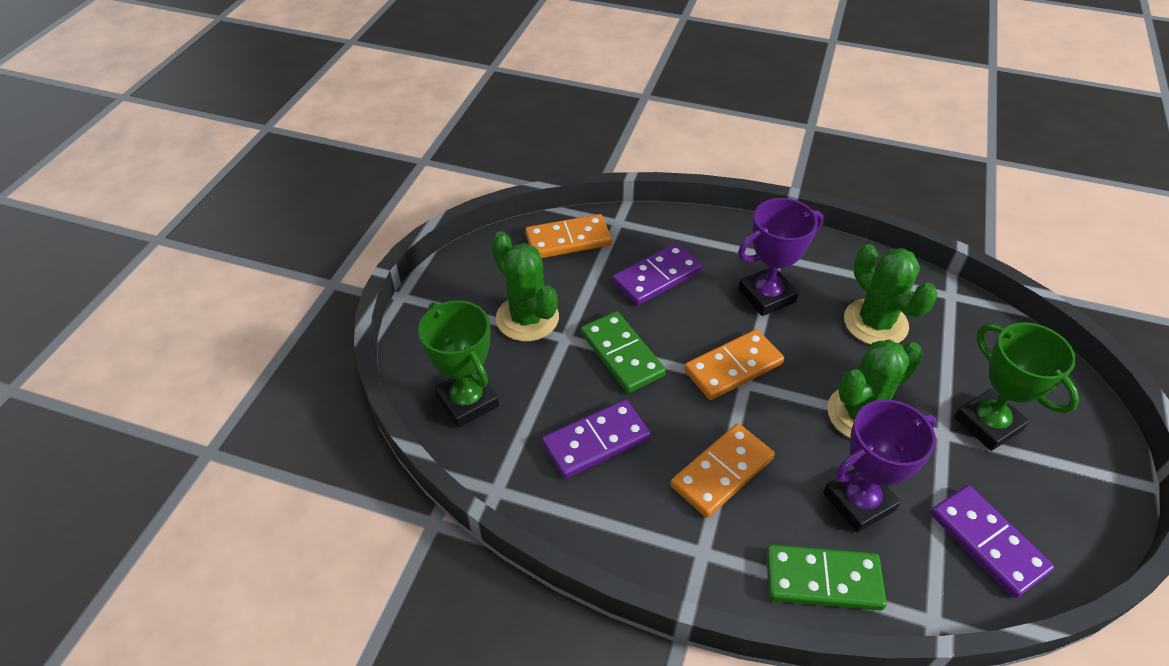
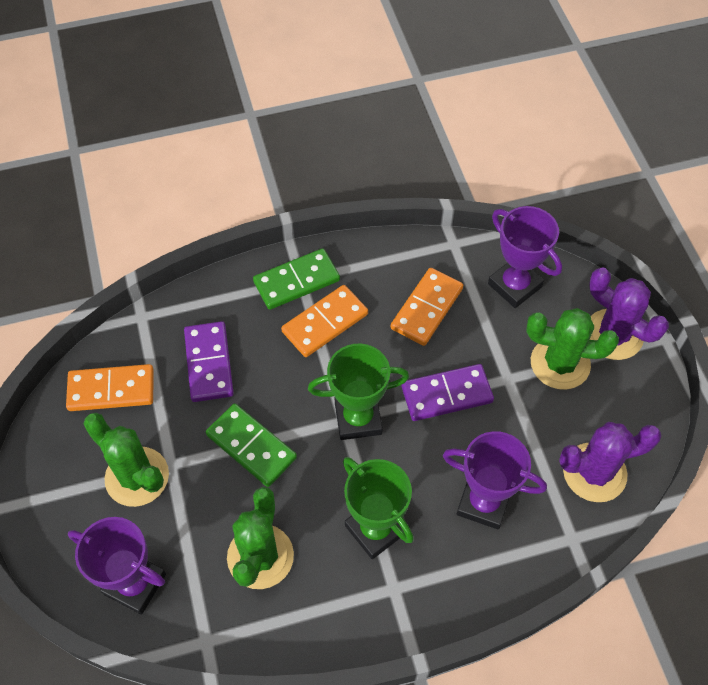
purple cactus: 0 -> 2
purple domino: 3 -> 2
purple trophy: 2 -> 3

